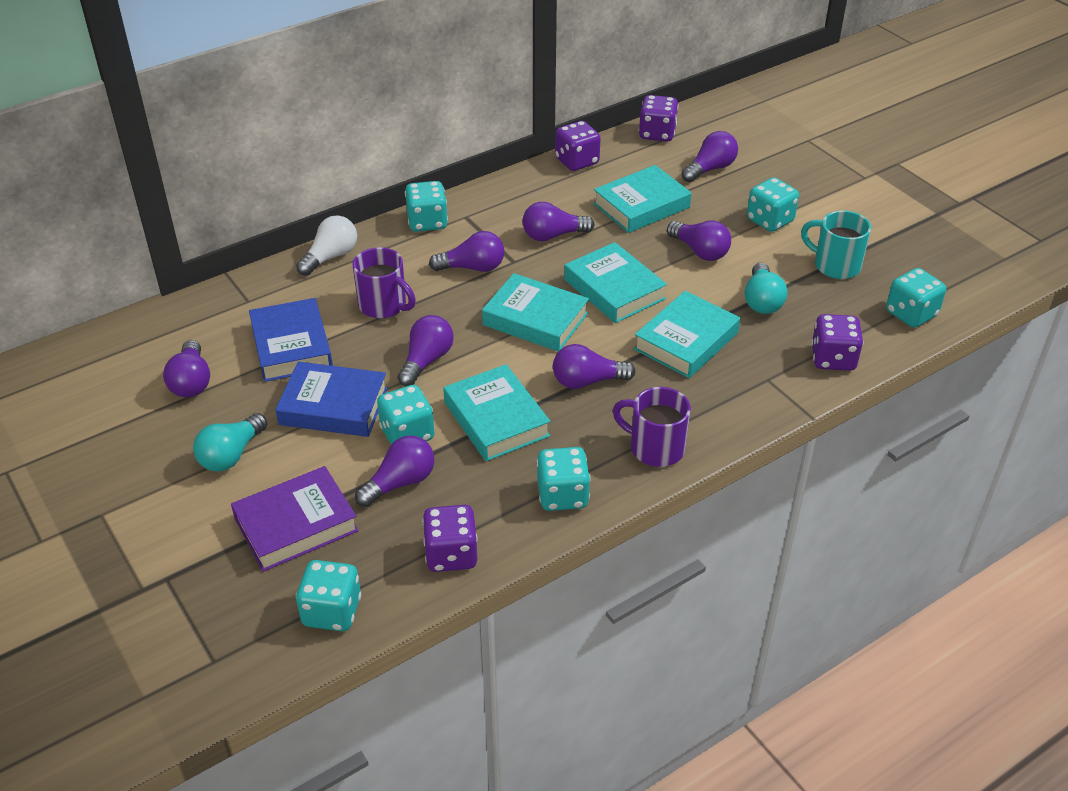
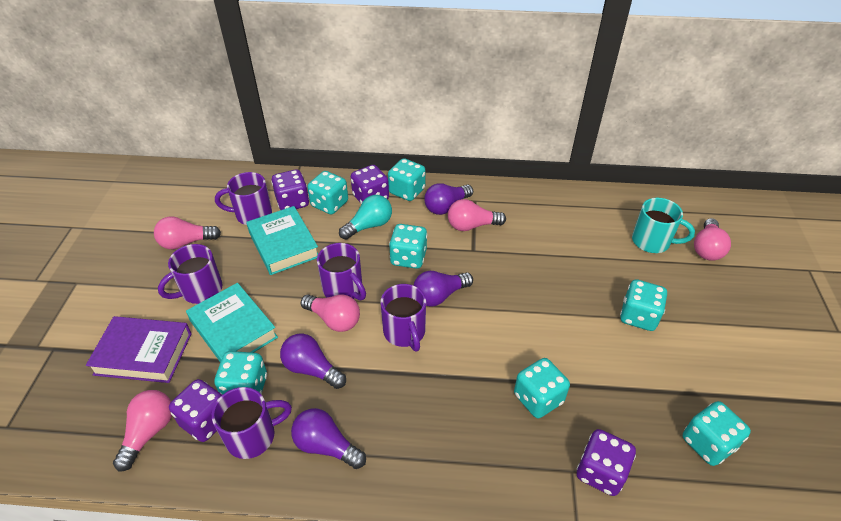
blue book: 2 -> 0
pink light bulb: 0 -> 5
purple light bulb: 8 -> 4
purple mug: 2 -> 5
turquoise book: 5 -> 2
turquoise dice: 6 -> 7
turquoise light bulb: 2 -> 1
white light bulb: 1 -> 0

